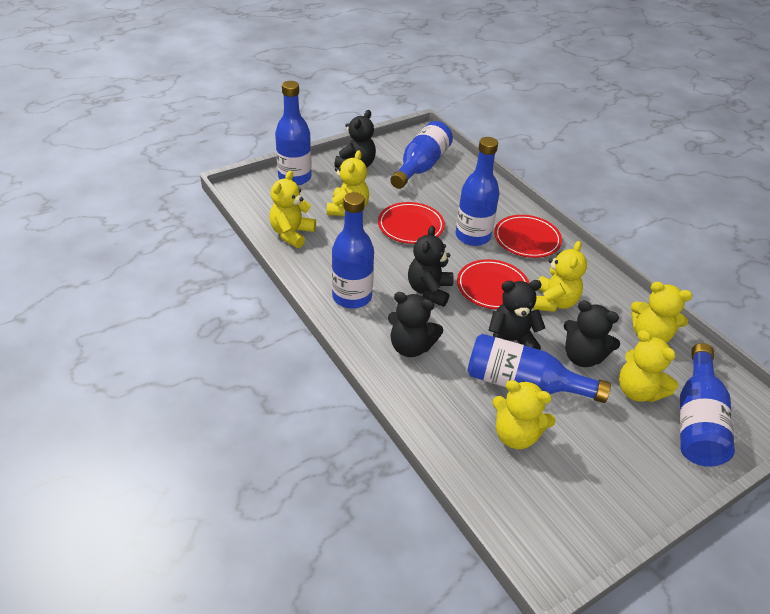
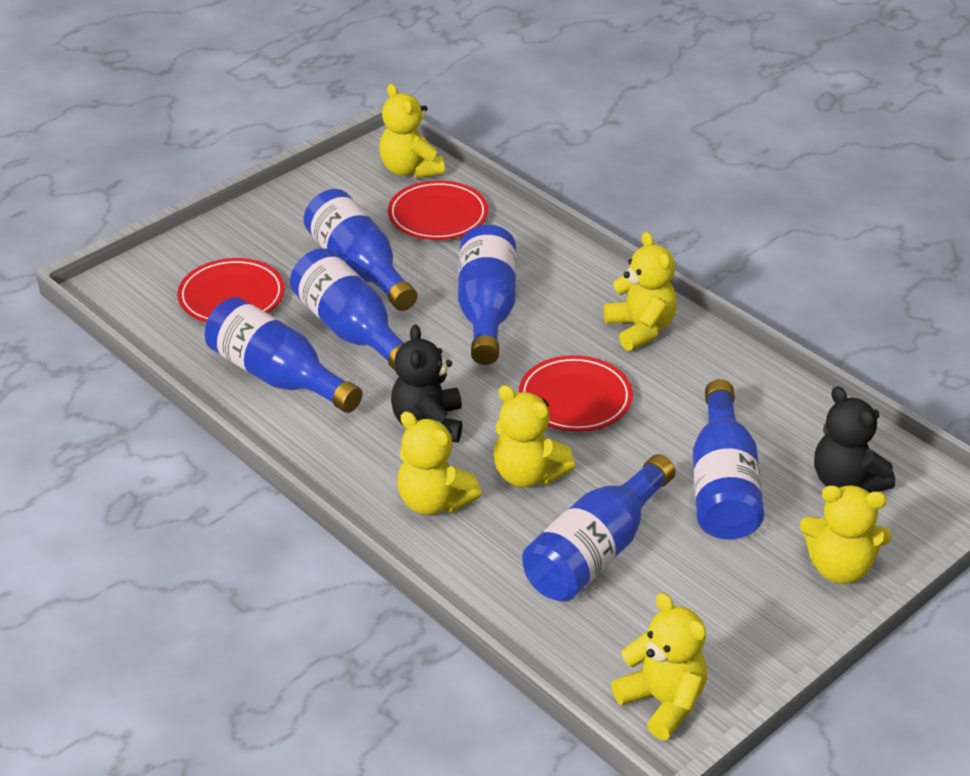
black teddy bear: 5 -> 2

